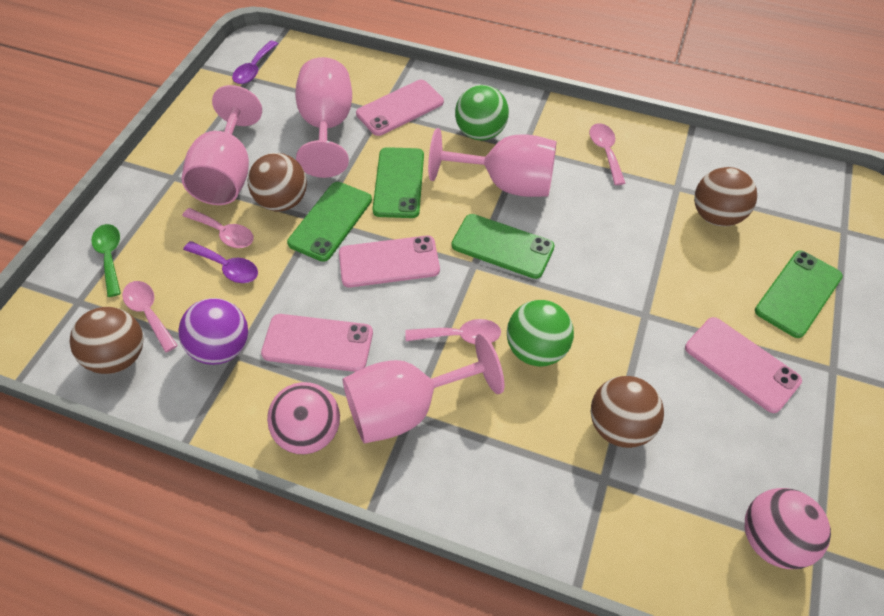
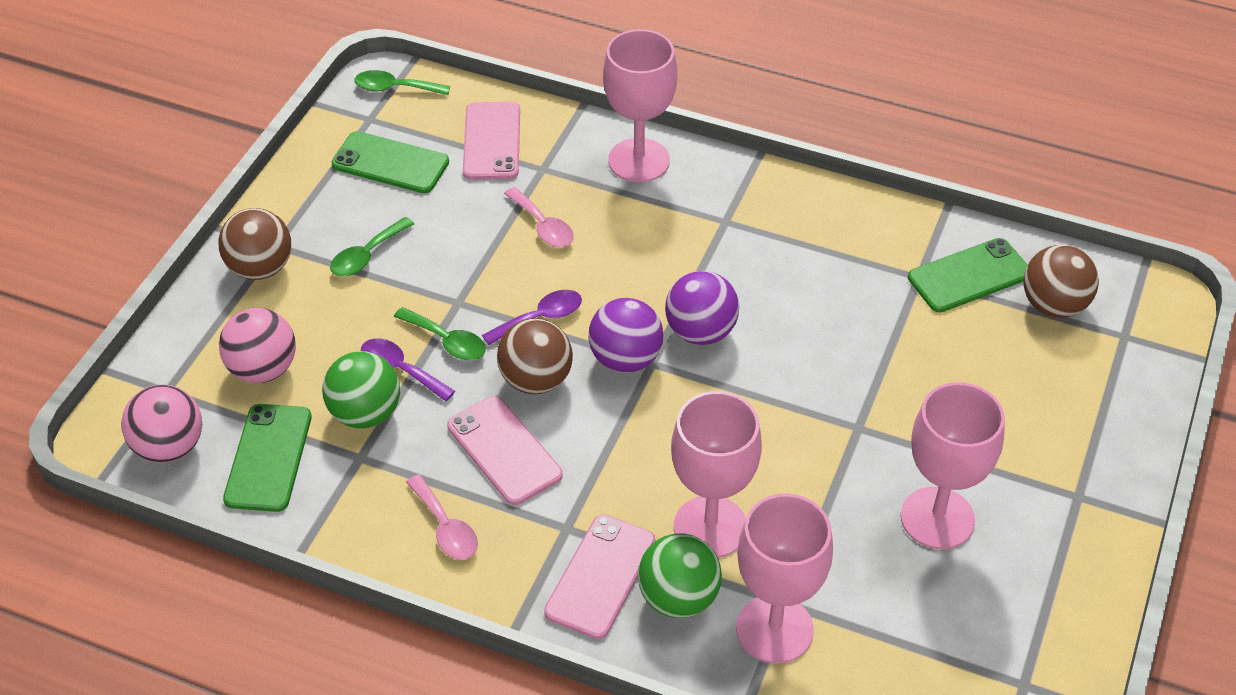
brown ball: 4 -> 3
green phone: 4 -> 3
green spoon: 1 -> 3
pink phone: 4 -> 3
pink spoon: 4 -> 2
purple ball: 1 -> 2

